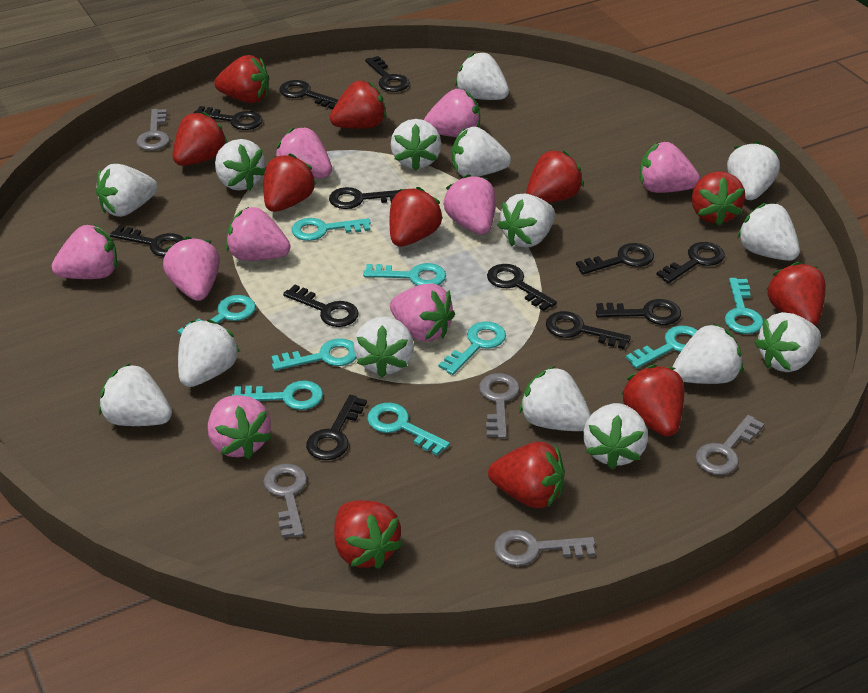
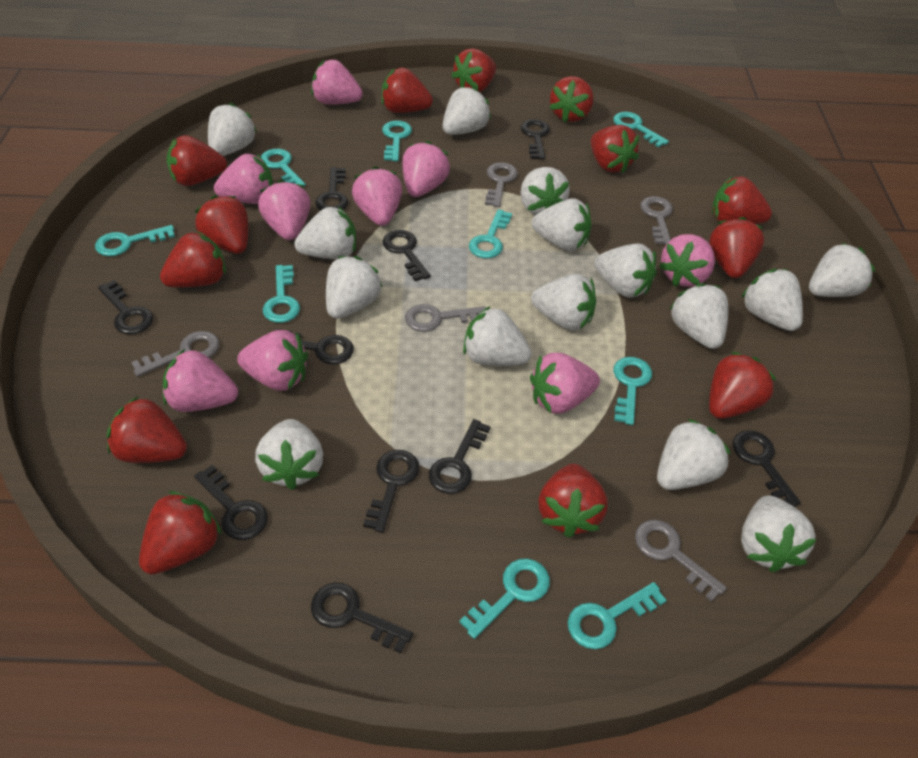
black key: 12 -> 10
red strawberry: 11 -> 13

